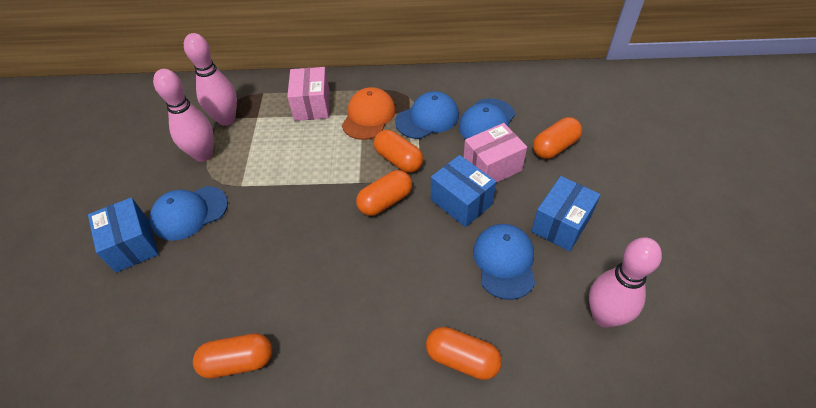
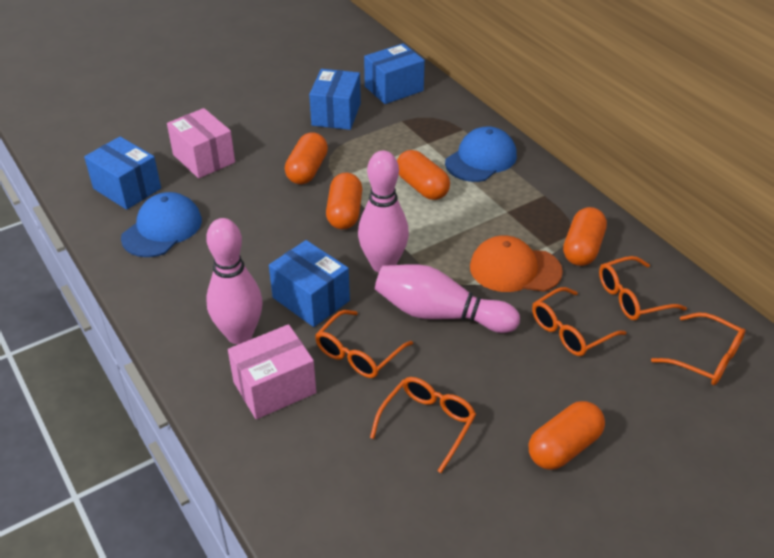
blue box: 3 -> 4
blue cap: 4 -> 2
orange glasses: 0 -> 5

